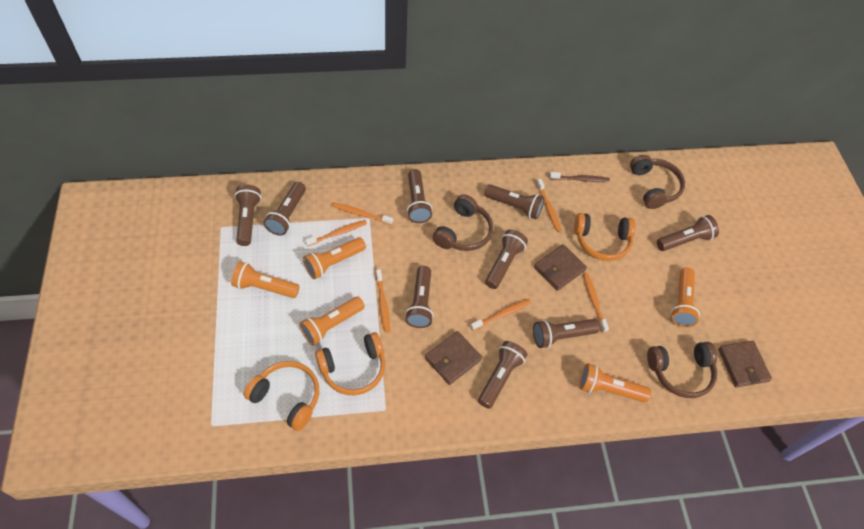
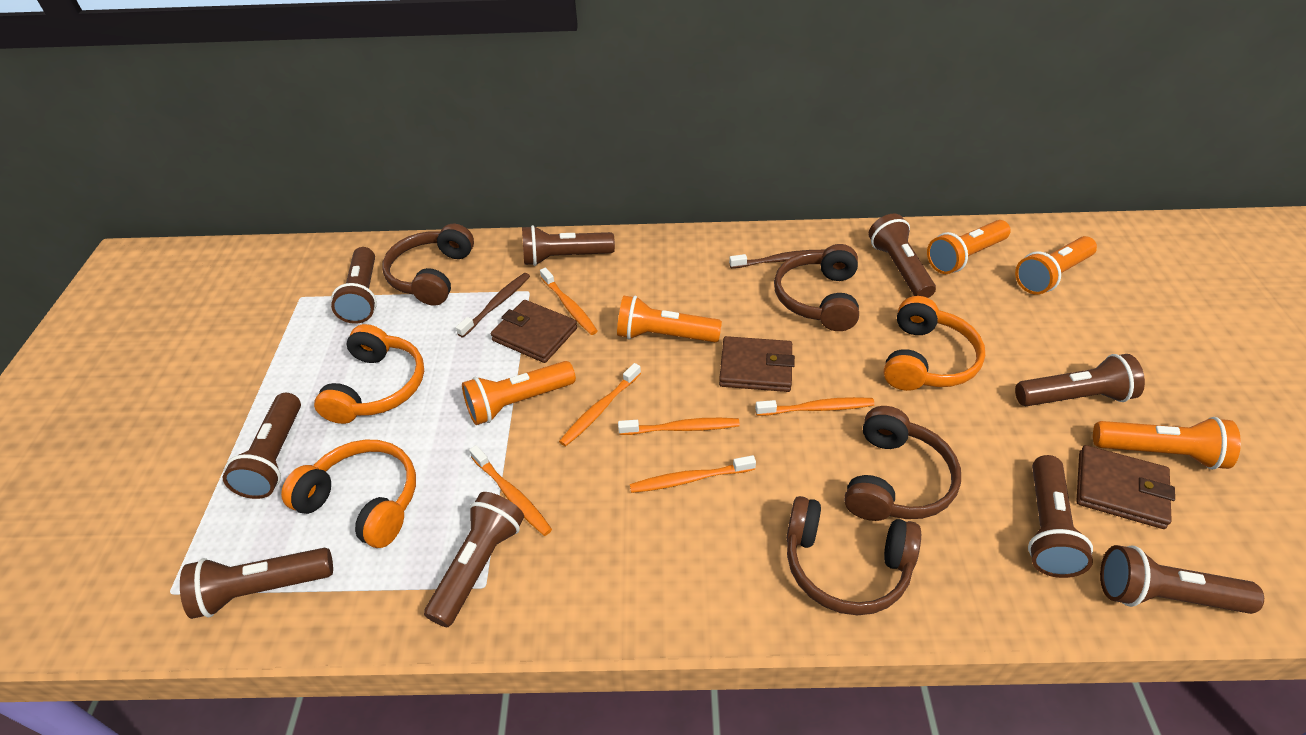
brown headphones: 3 -> 4
brown toothbrush: 1 -> 2

